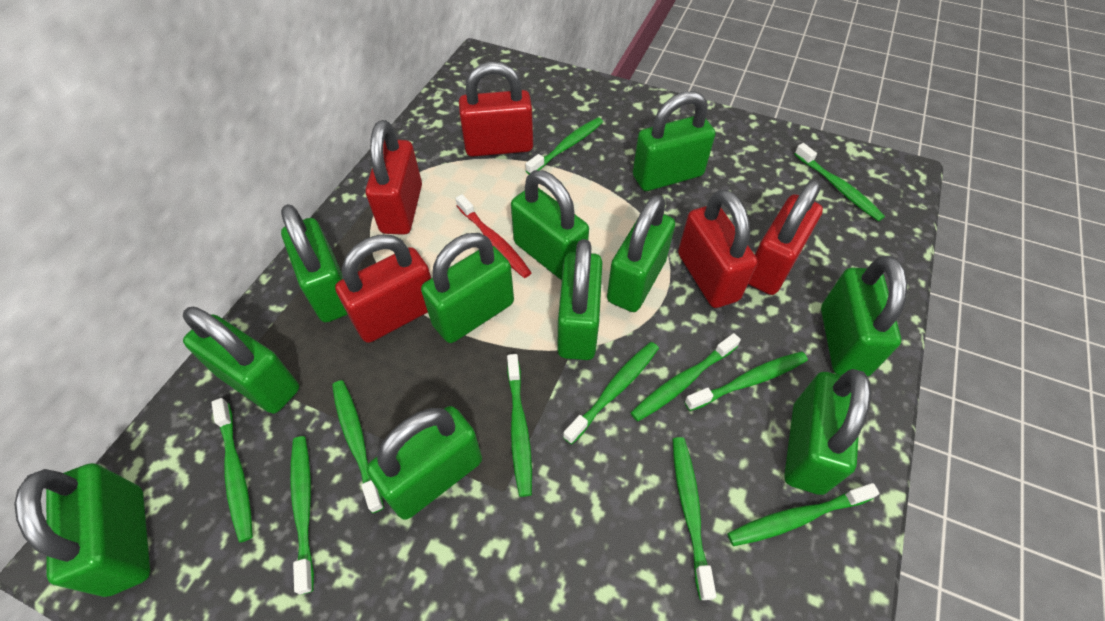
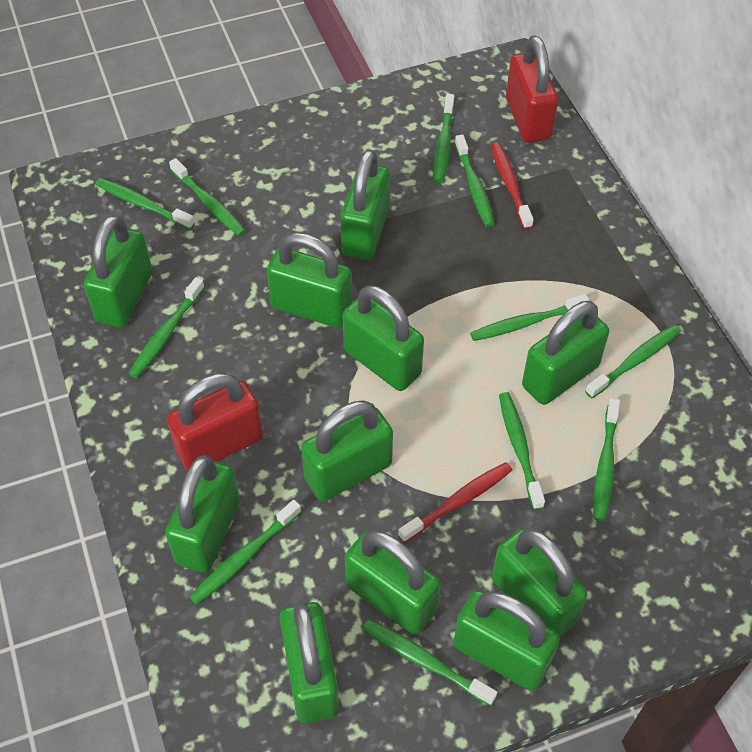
red padlock: 5 -> 2
red toothbrush: 1 -> 2

